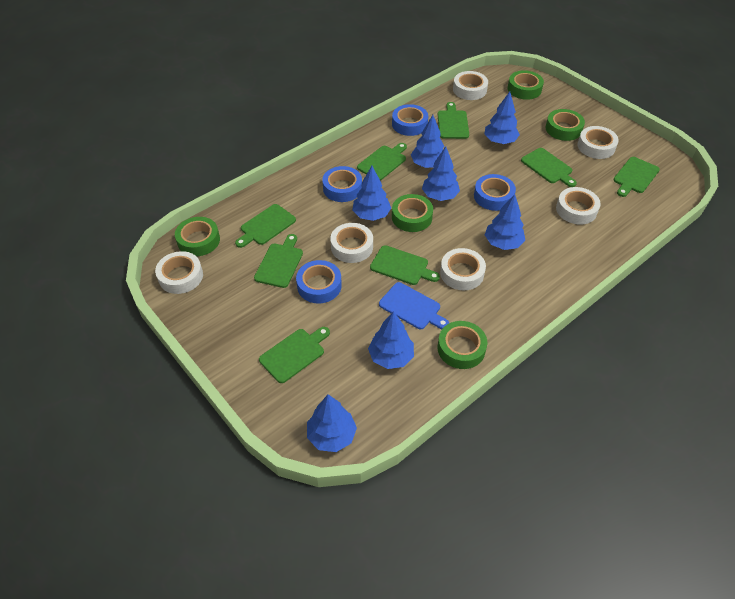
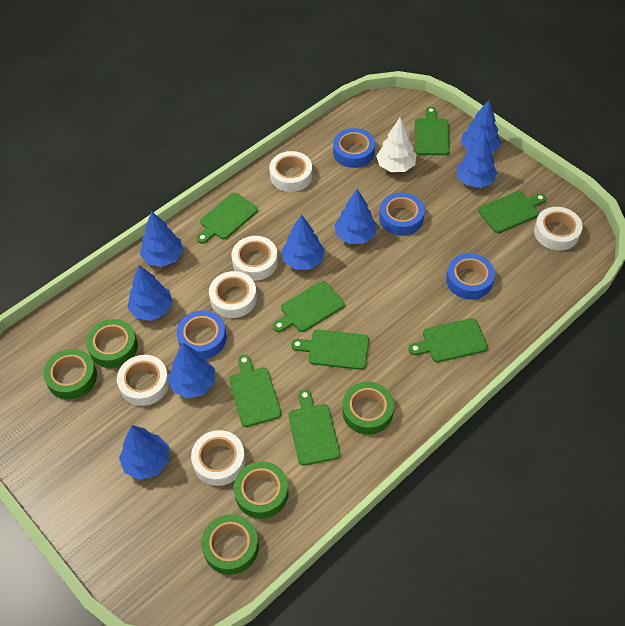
blue cutting board: 1 -> 0
blue tree: 7 -> 8
white tree: 0 -> 1

